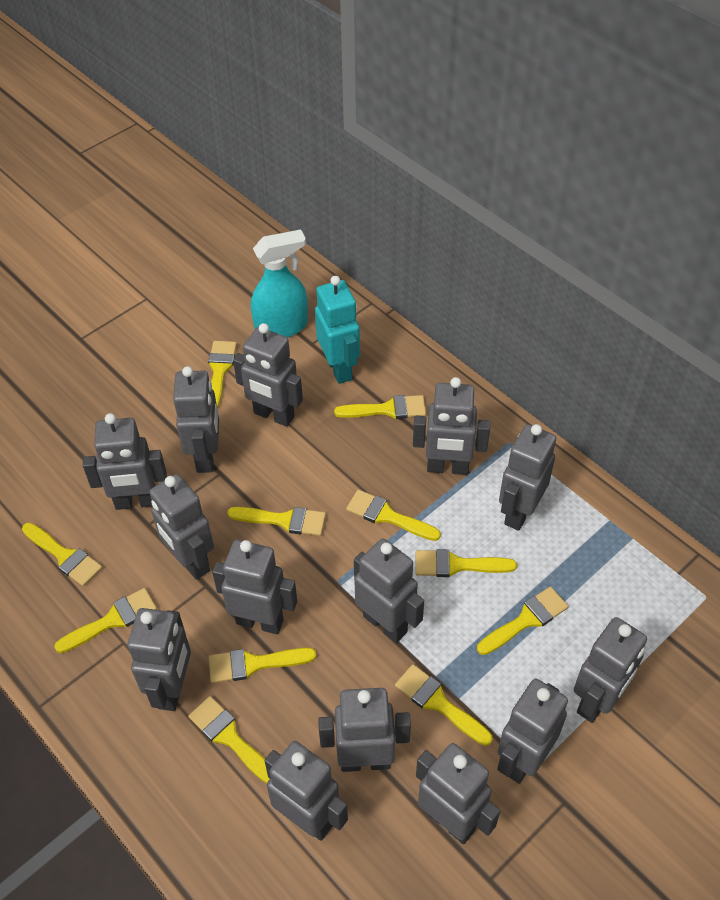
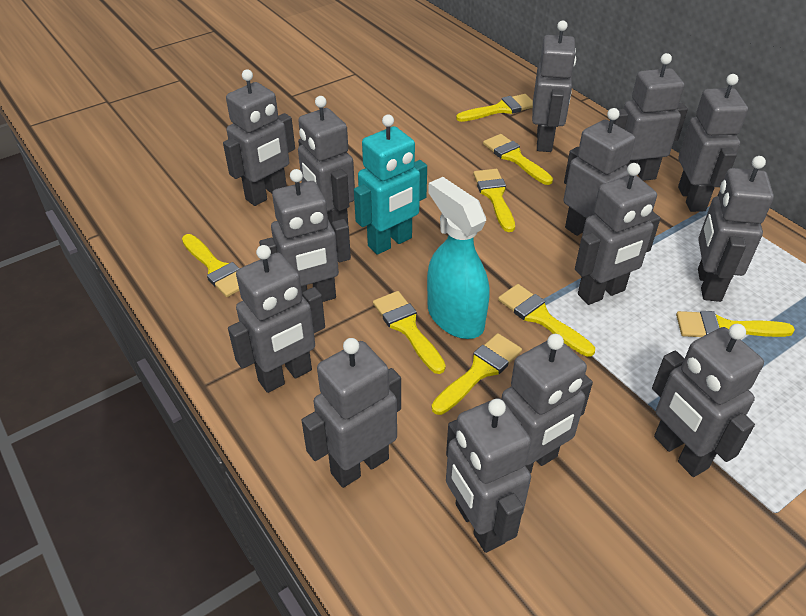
yellow brush: 11 -> 8

